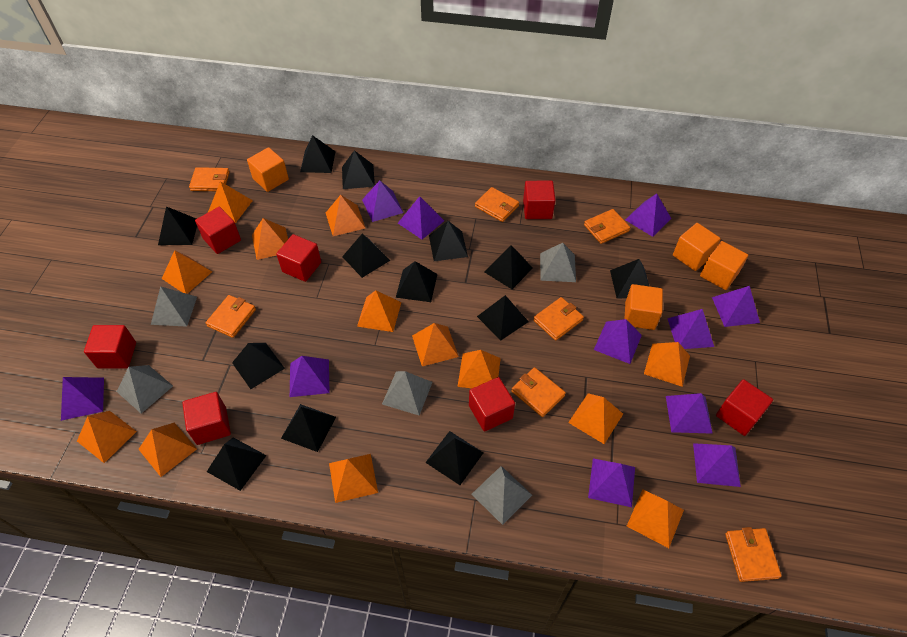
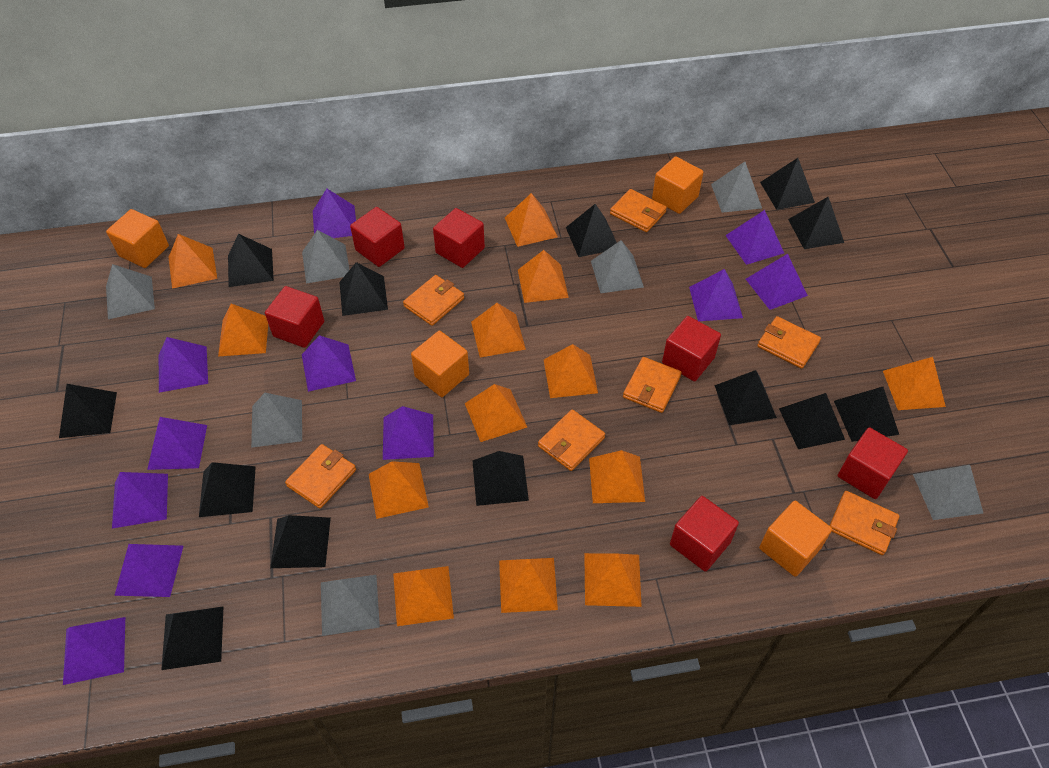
grey pyramid: 5 -> 7
red cube: 7 -> 6

